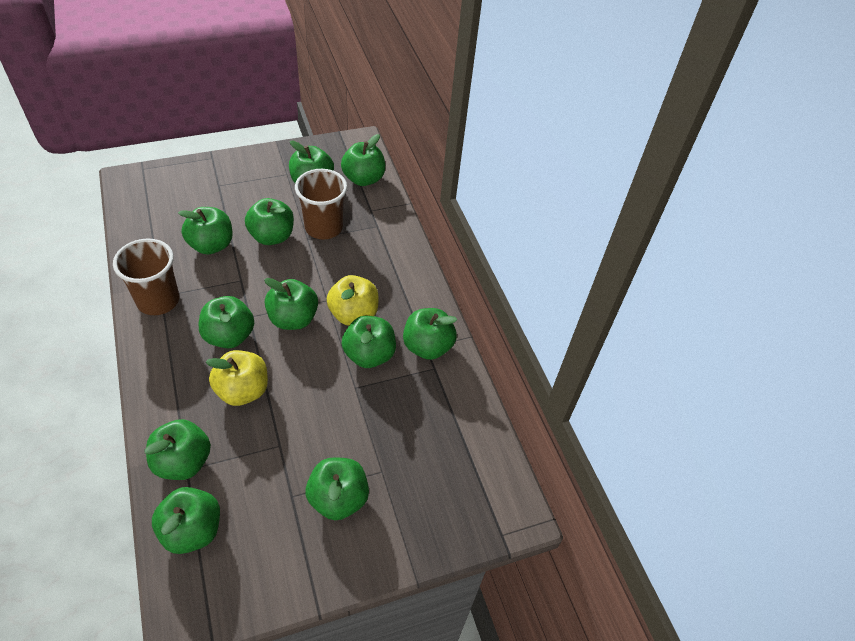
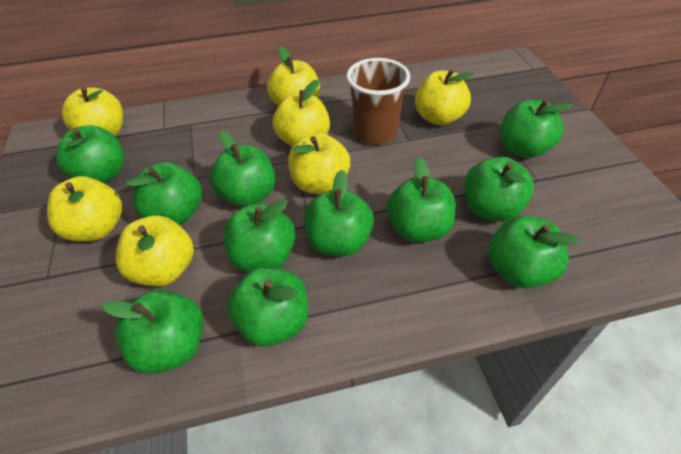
brown cup: 2 -> 1
yellow apple: 2 -> 7

